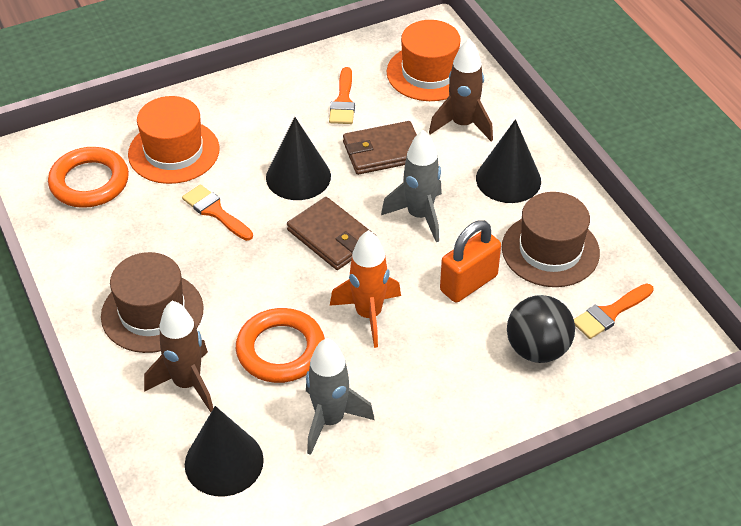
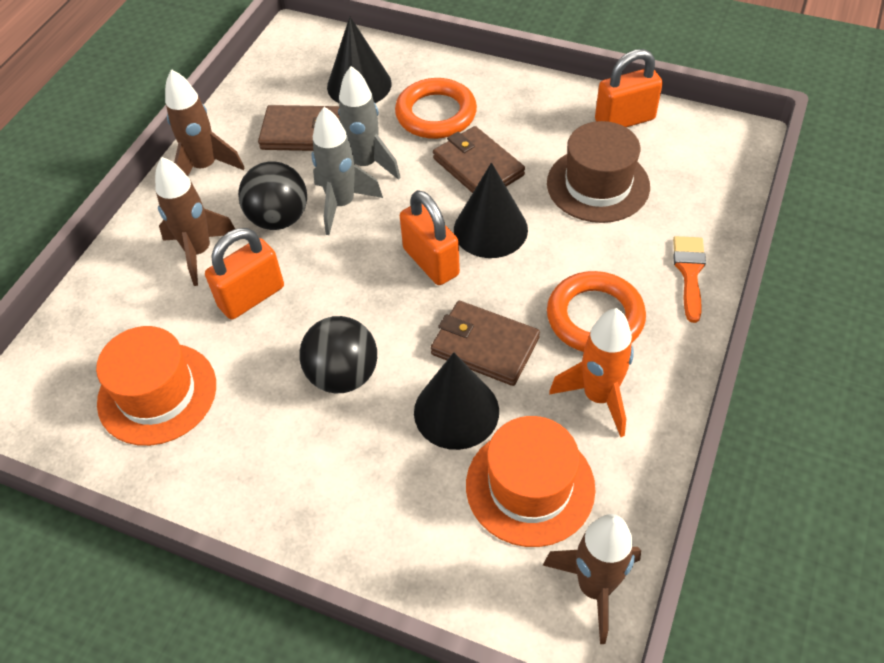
black ball: 1 -> 2
brown hat: 2 -> 1
brown rocket: 2 -> 3
brown wallet: 2 -> 3
orange brush: 3 -> 1
orange padlock: 1 -> 3

